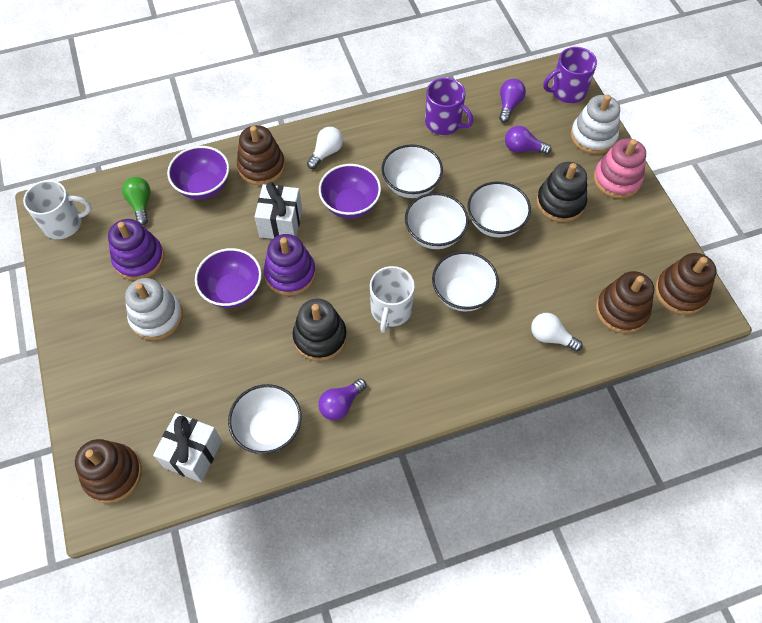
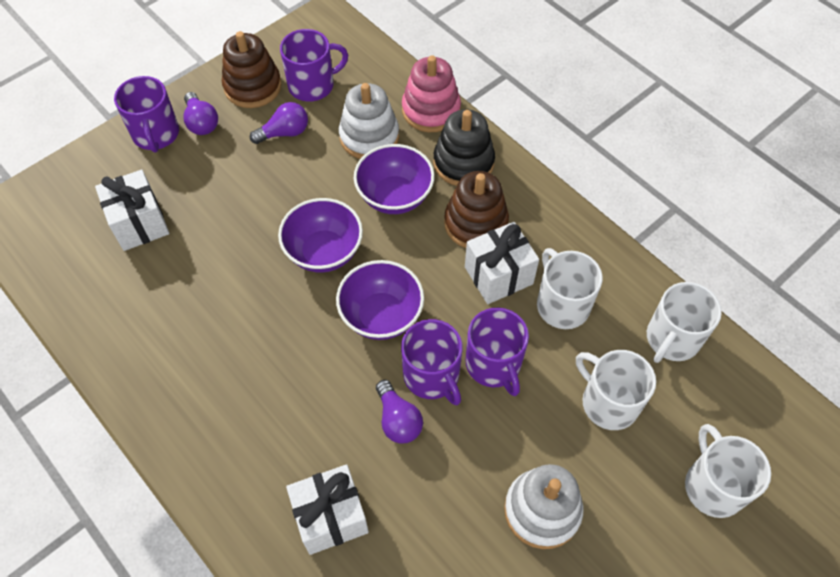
black stacking toy: 2 -> 1
brown stacking toy: 4 -> 2
green light bulb: 1 -> 0
purple mug: 2 -> 4
purple stacking toy: 2 -> 0
white bowl: 5 -> 0
white gift: 2 -> 3
white light bulb: 2 -> 0
white mug: 2 -> 4

